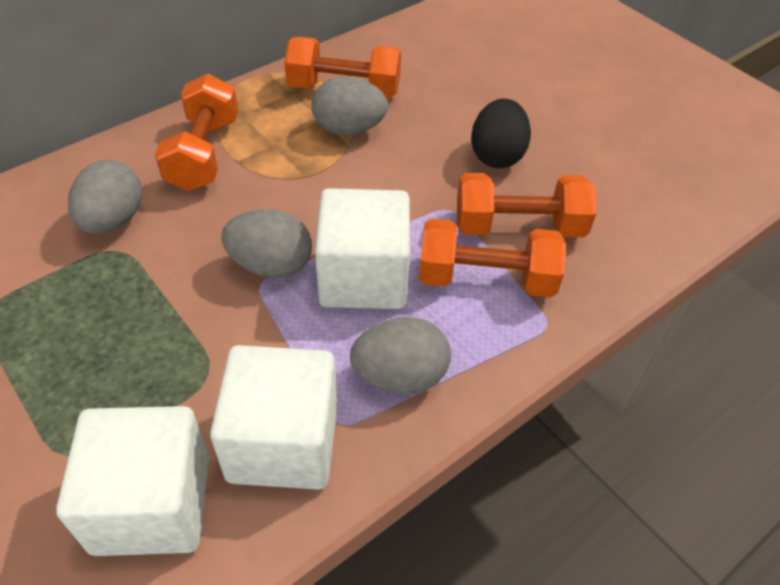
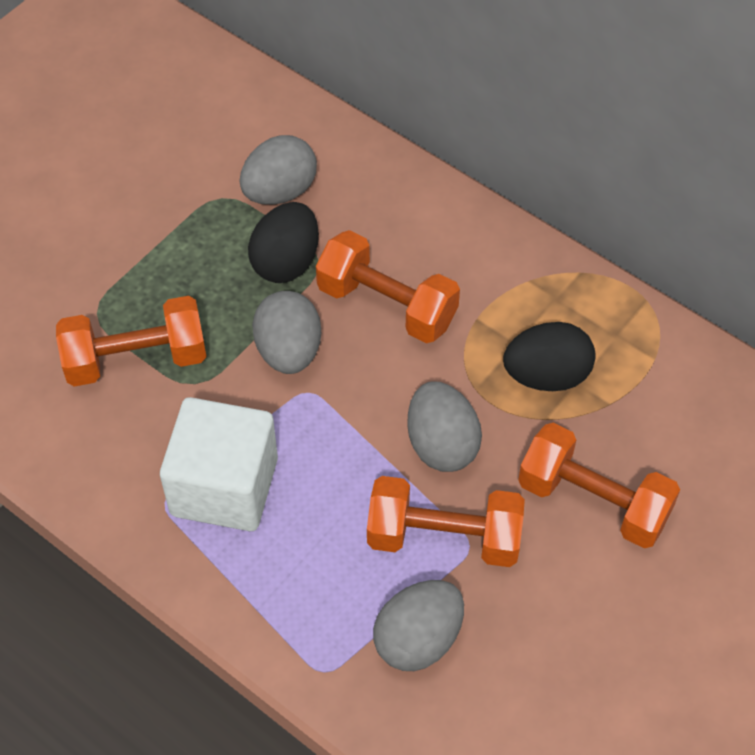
black egg: 1 -> 2
white cube: 3 -> 1

